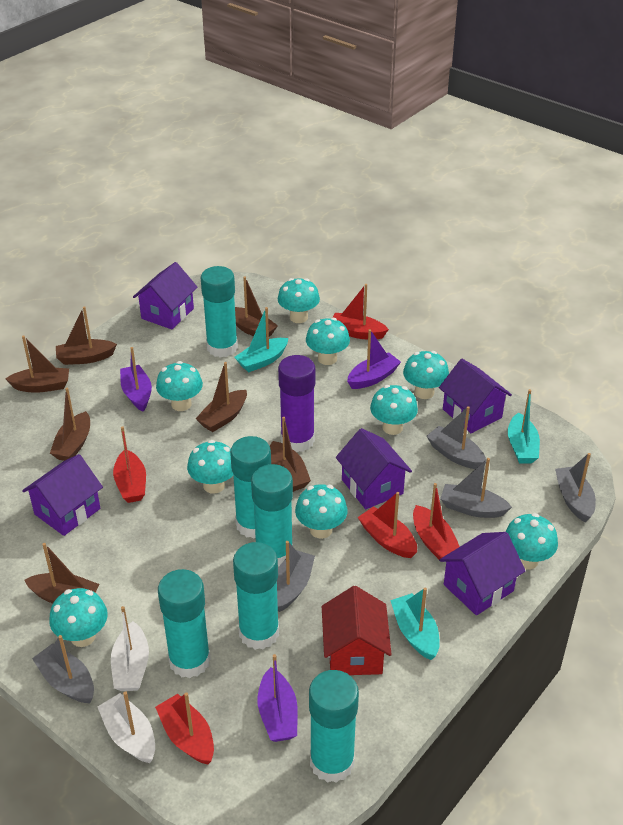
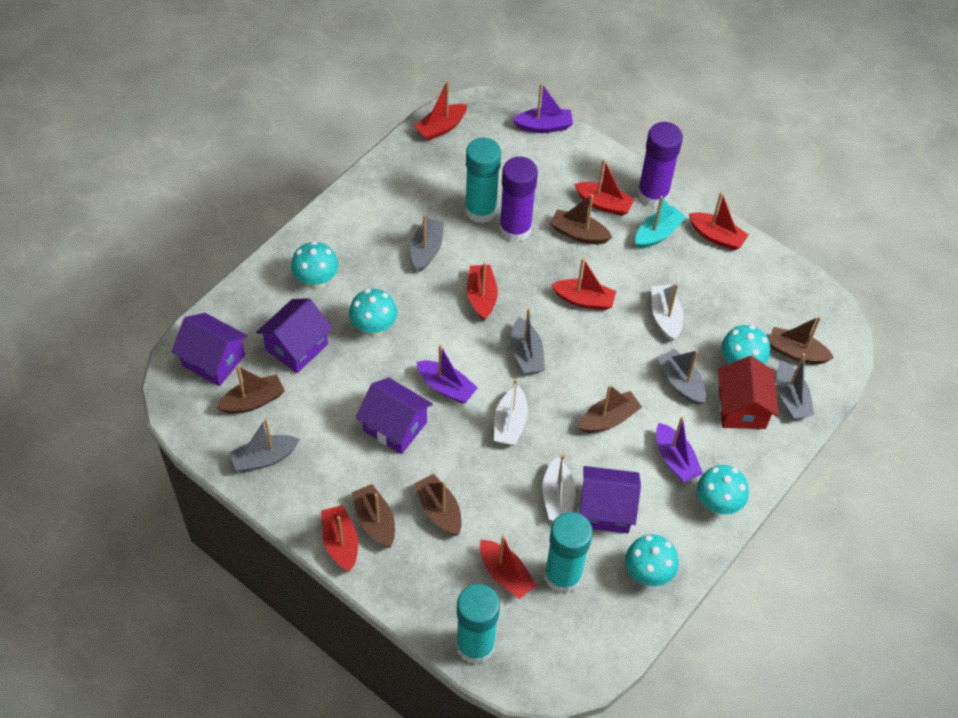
brown boat: 7 -> 6
purple glue stick: 1 -> 2
purple house: 5 -> 4
red boat: 5 -> 7
turquoise boat: 3 -> 1
turquoise glue stick: 6 -> 3
turquoise mushroom: 9 -> 5
white boat: 2 -> 3

